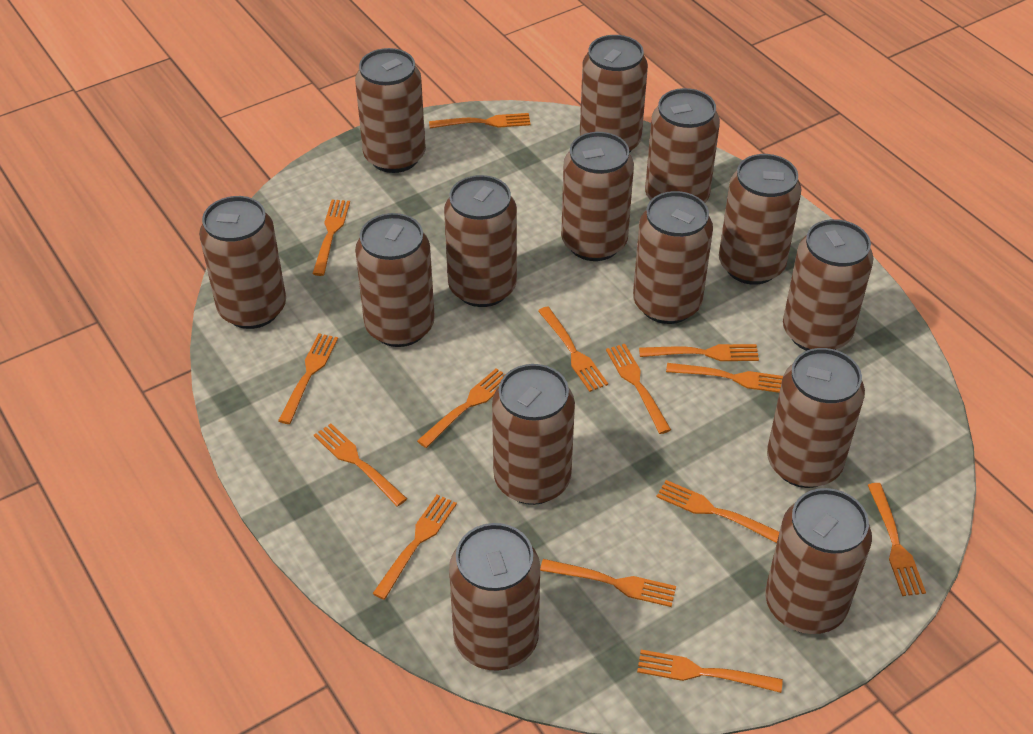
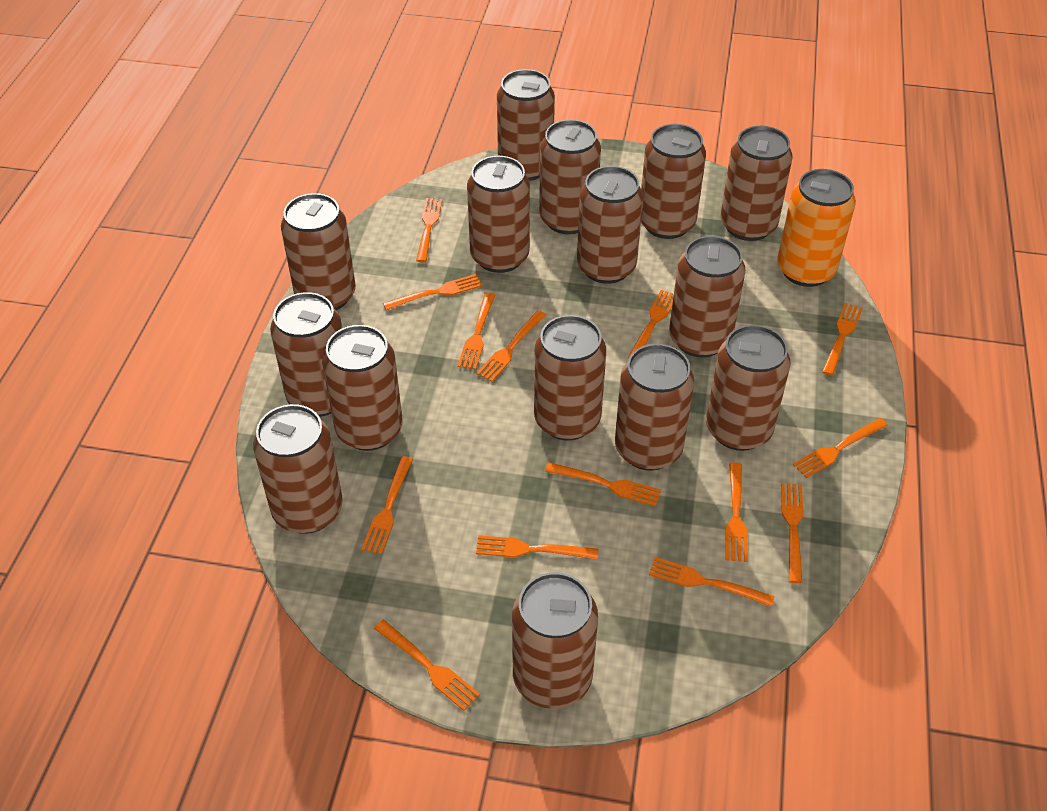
brown can: 14 -> 15
orange can: 0 -> 1

